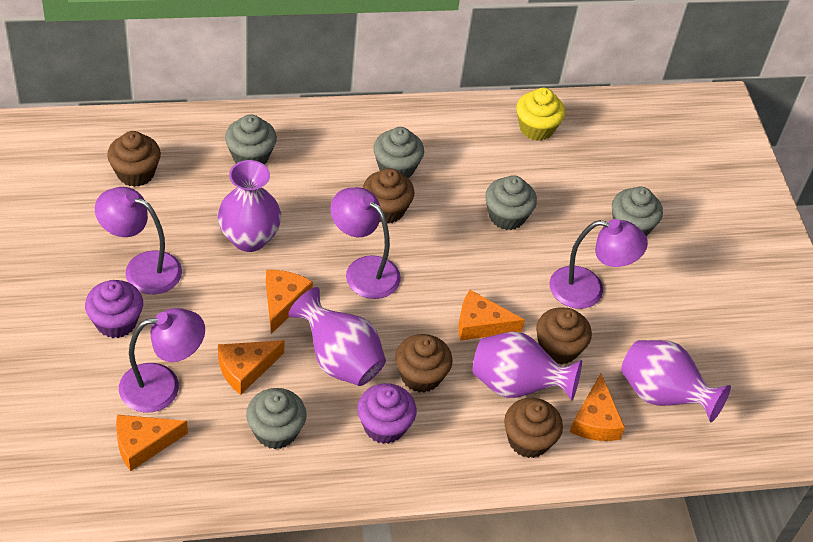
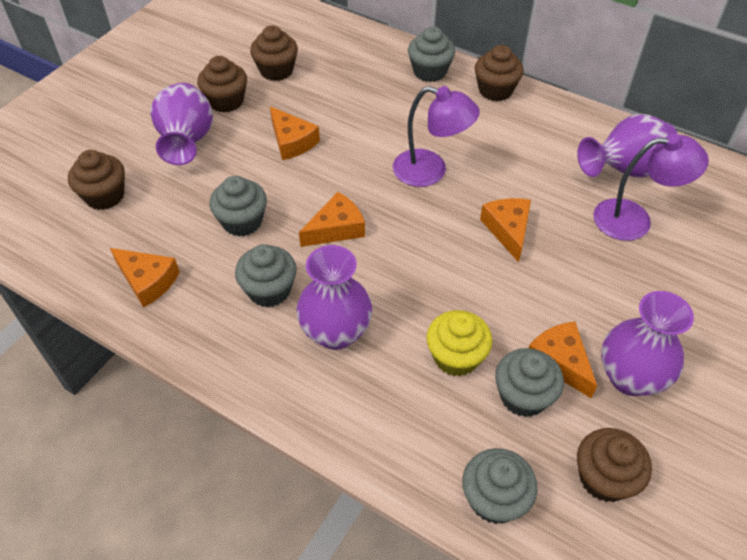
purple cupcake: 2 -> 0
purple lamp: 4 -> 2

